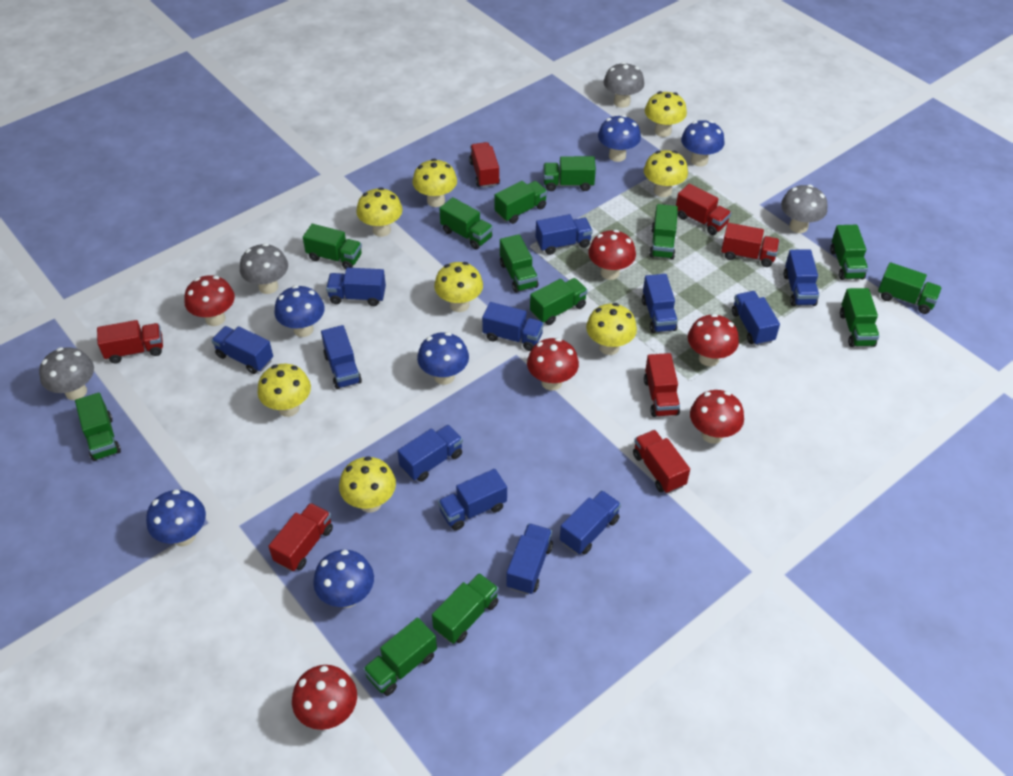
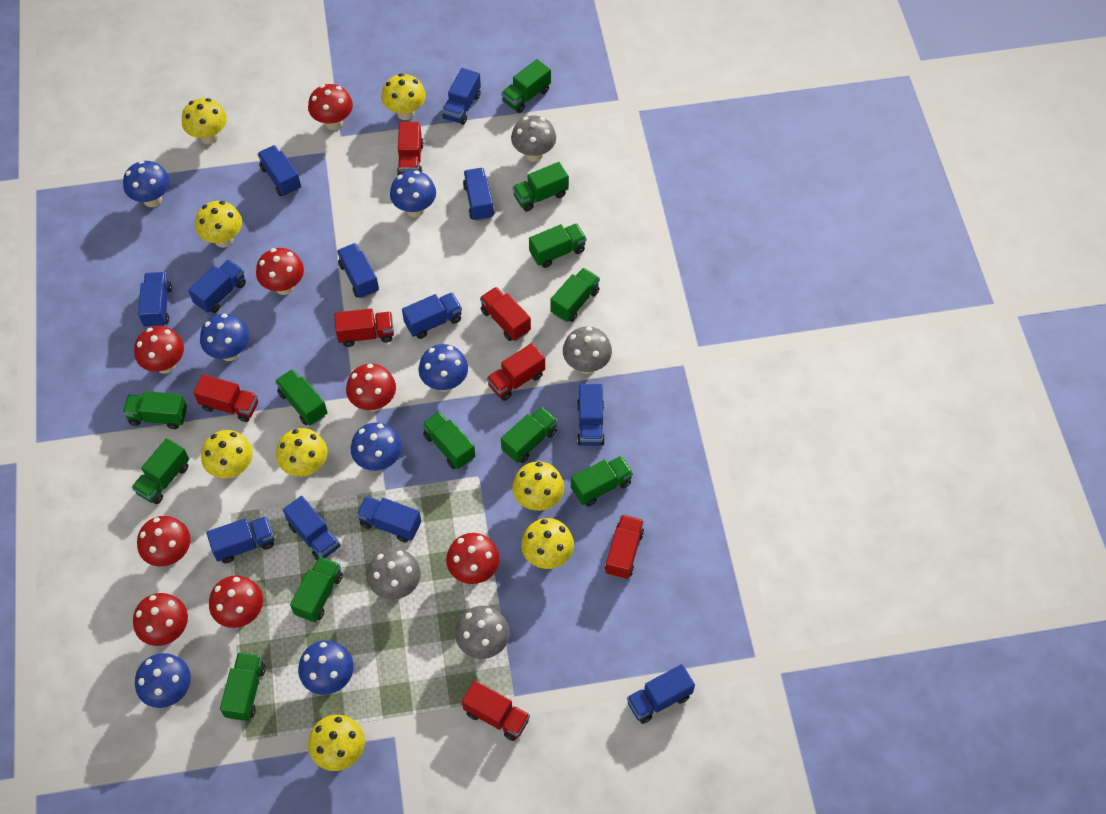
blue mushroom: 6 -> 7
green truck: 13 -> 12
red mushroom: 6 -> 8

